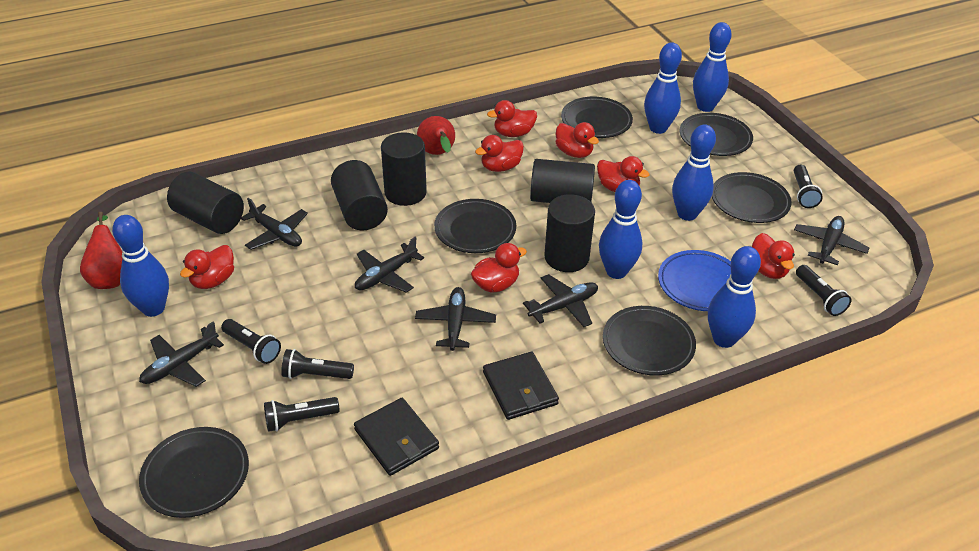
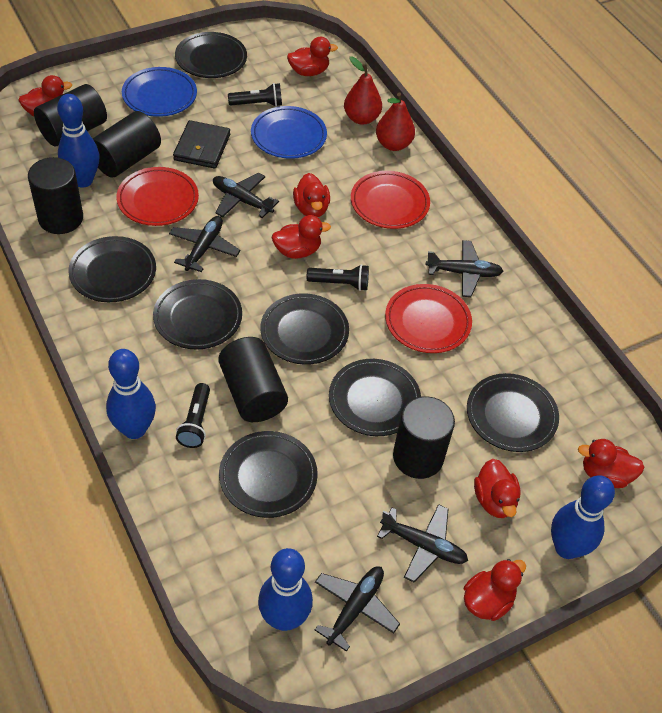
black flashlight: 5 -> 3
black plane: 6 -> 5
black plate: 6 -> 7
black wallet: 2 -> 1
blue bowling pin: 6 -> 4
blue plate: 1 -> 2
red plate: 0 -> 3

